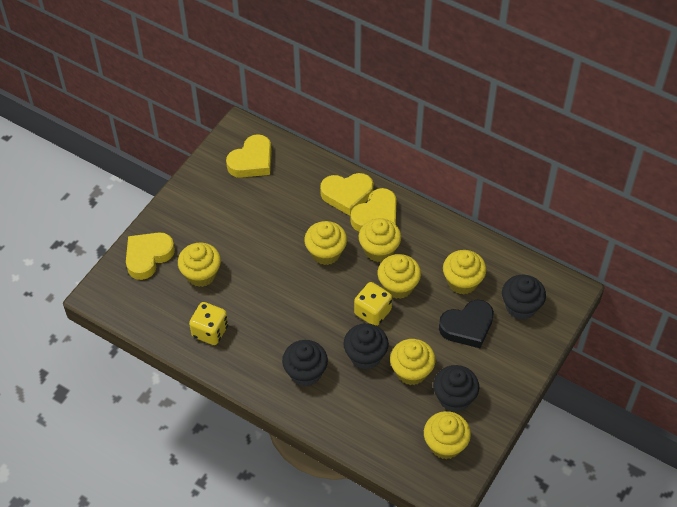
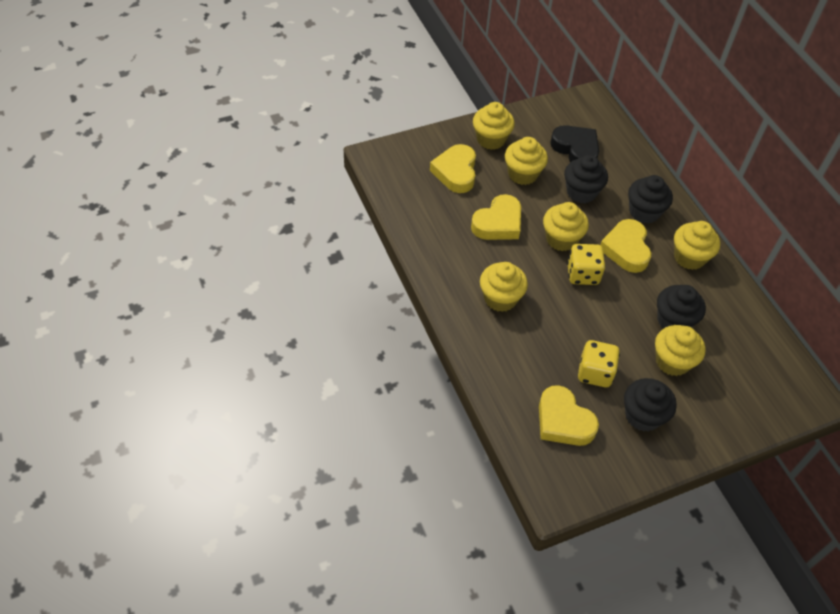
yellow cupcake: 7 -> 6

